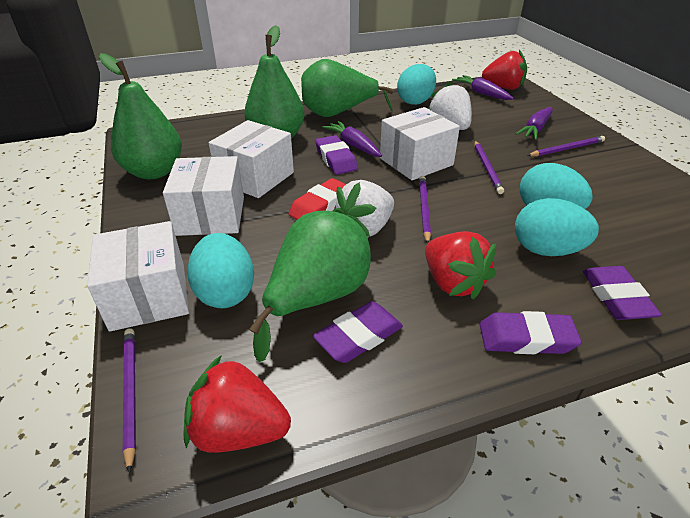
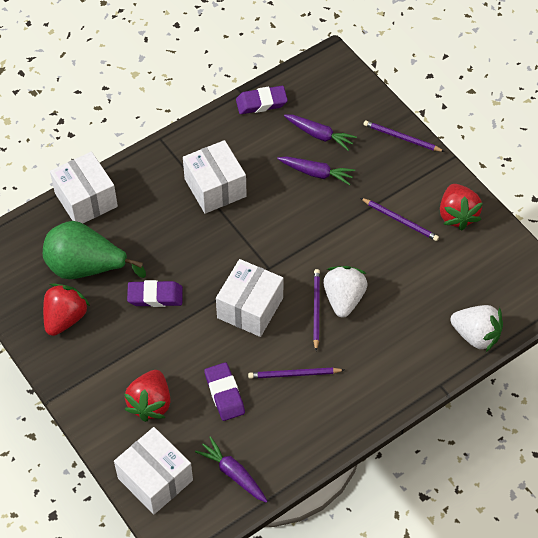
green pear: 4 -> 1
purple eraser: 4 -> 3
red eraser: 1 -> 0
turquoise egg: 4 -> 0

